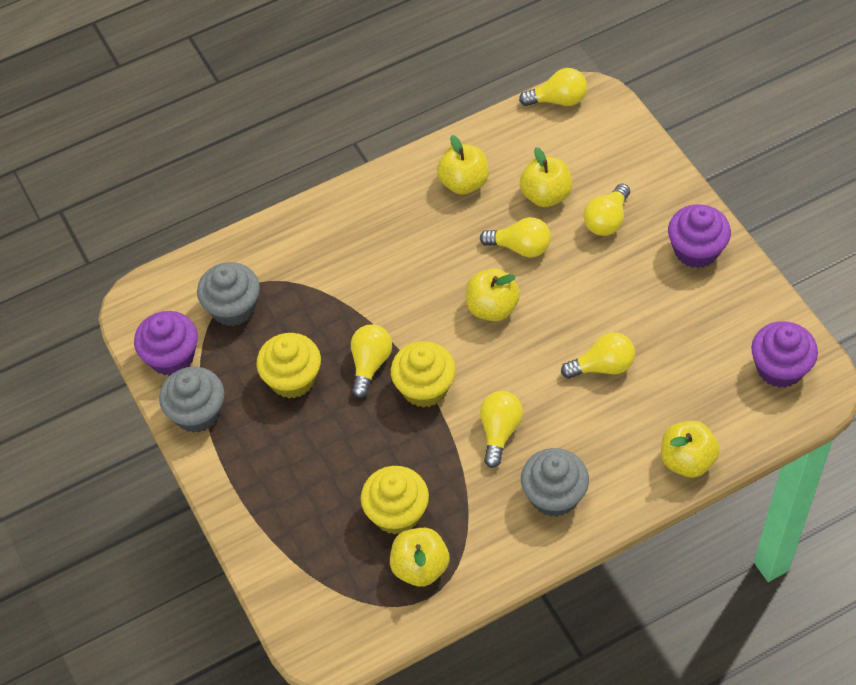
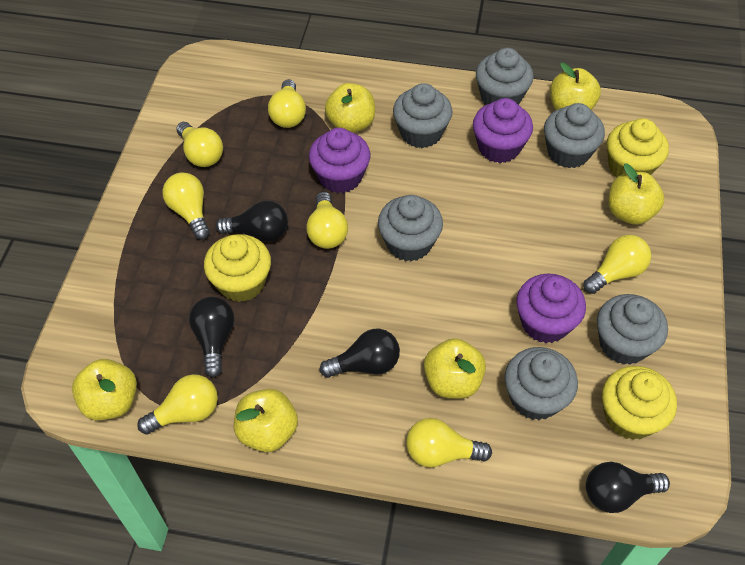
black light bulb: 0 -> 4
grey cupcake: 3 -> 6
yellow apple: 5 -> 6
yellow light bulb: 6 -> 7

